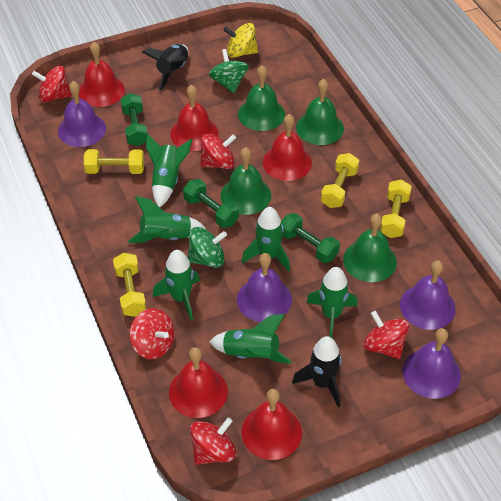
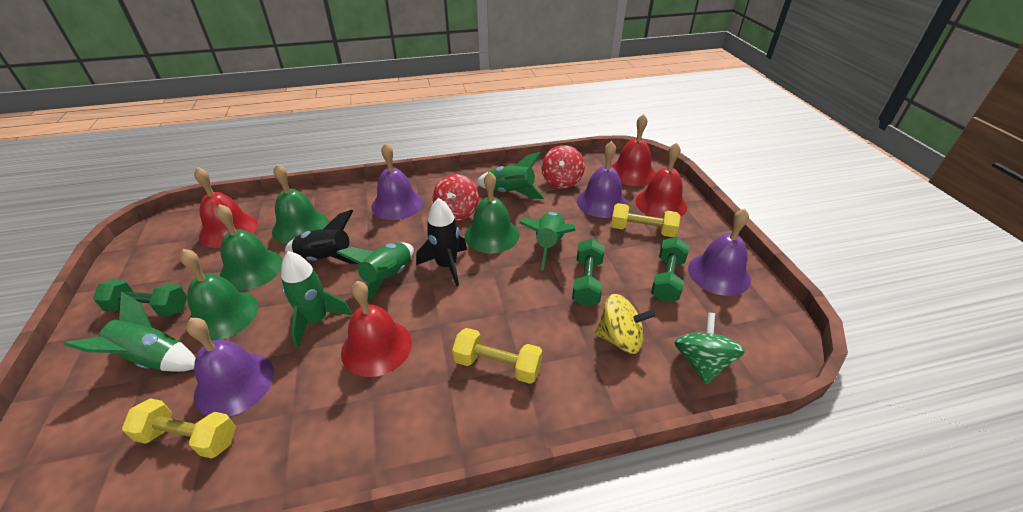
green rocket: 6 -> 5
green spinning top: 2 -> 1
red bell: 5 -> 4
red spinning top: 5 -> 2
yellow dumbbell: 4 -> 3

